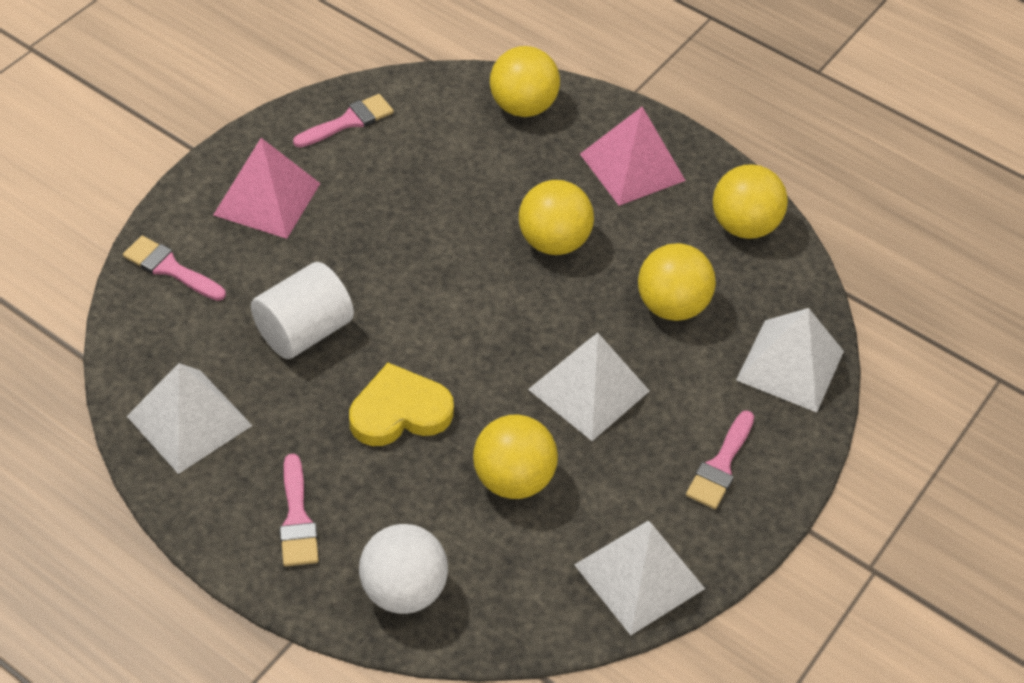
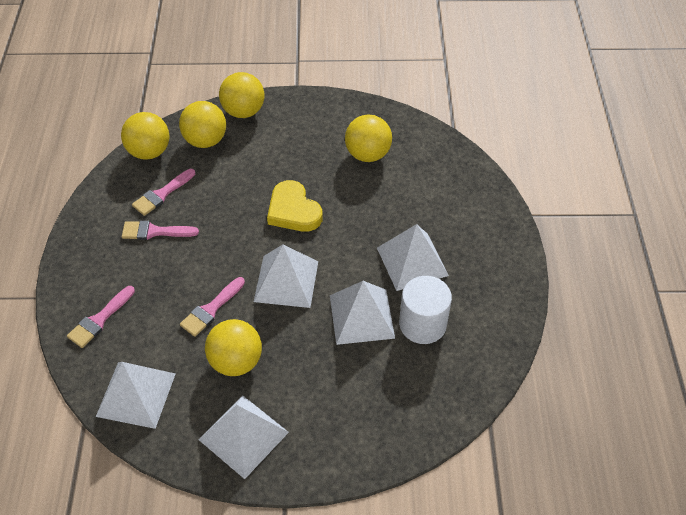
pink pyramid: 2 -> 0
white ball: 1 -> 0
white pyramid: 4 -> 5

